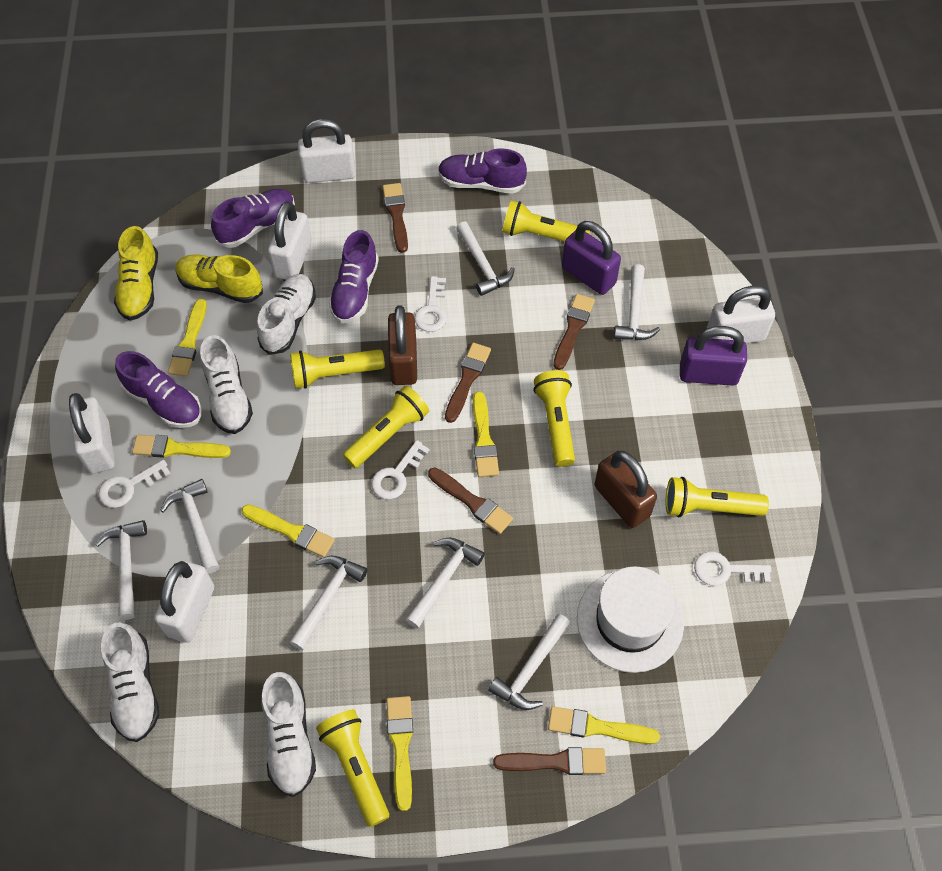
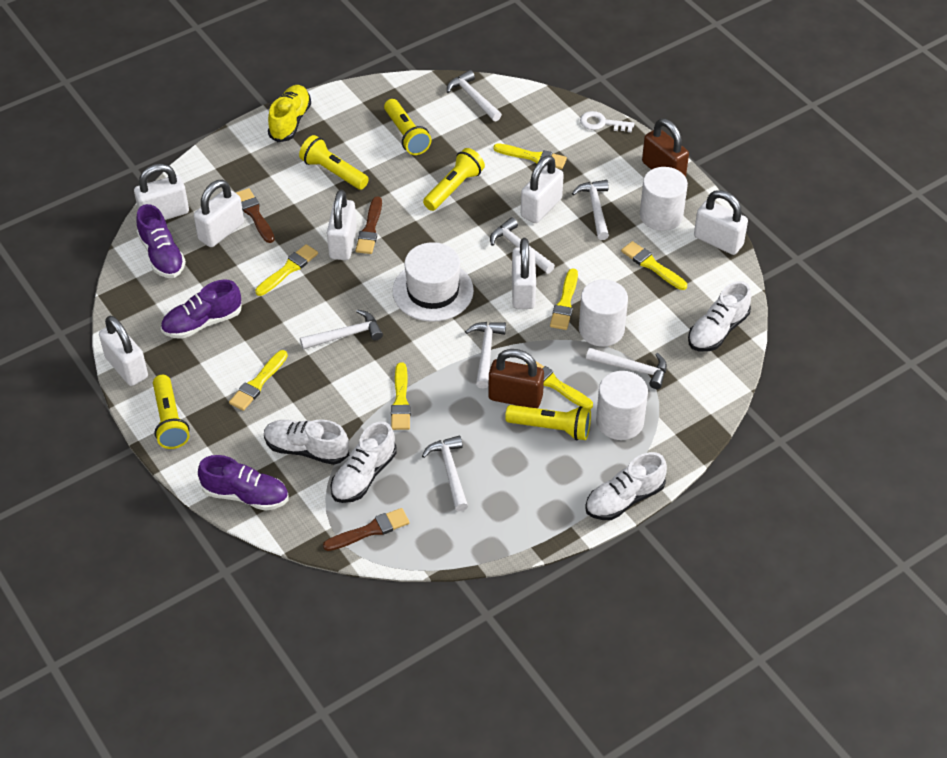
brown brush: 5 -> 3
purple padlock: 2 -> 0
purple shoe: 4 -> 3
white cylinder: 0 -> 3
white key: 4 -> 1
white padlock: 5 -> 7
yellow brush: 6 -> 7
yellow flashlight: 6 -> 5
yellow shoe: 2 -> 1

